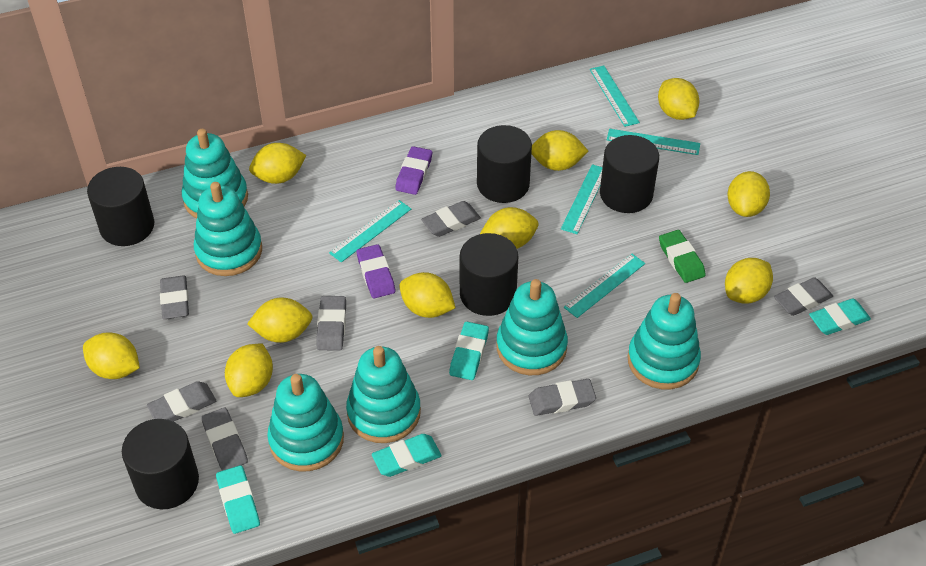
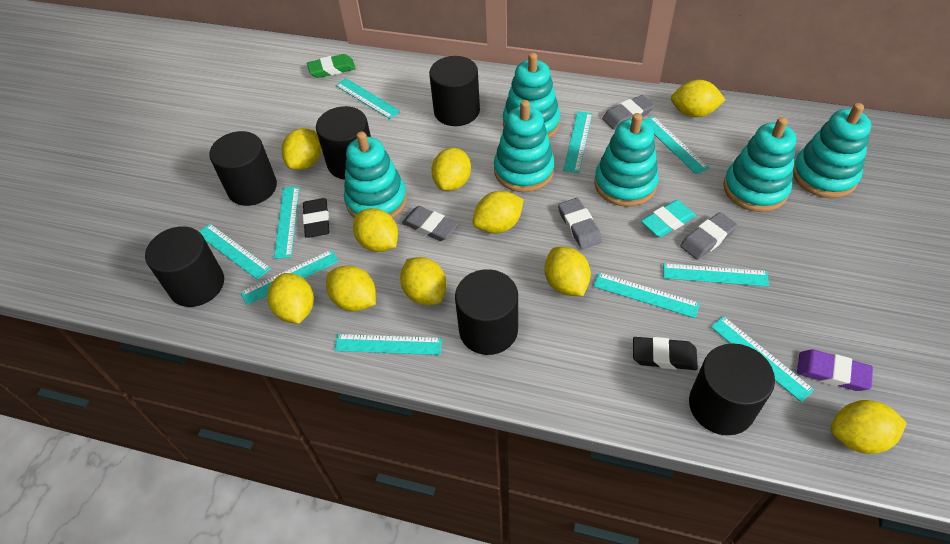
black cylinder: 5 -> 6
black eraser: 0 -> 2
grey eraser: 7 -> 4
purple eraser: 2 -> 1
turquoise eraser: 4 -> 1
turquoise ruler: 5 -> 10

